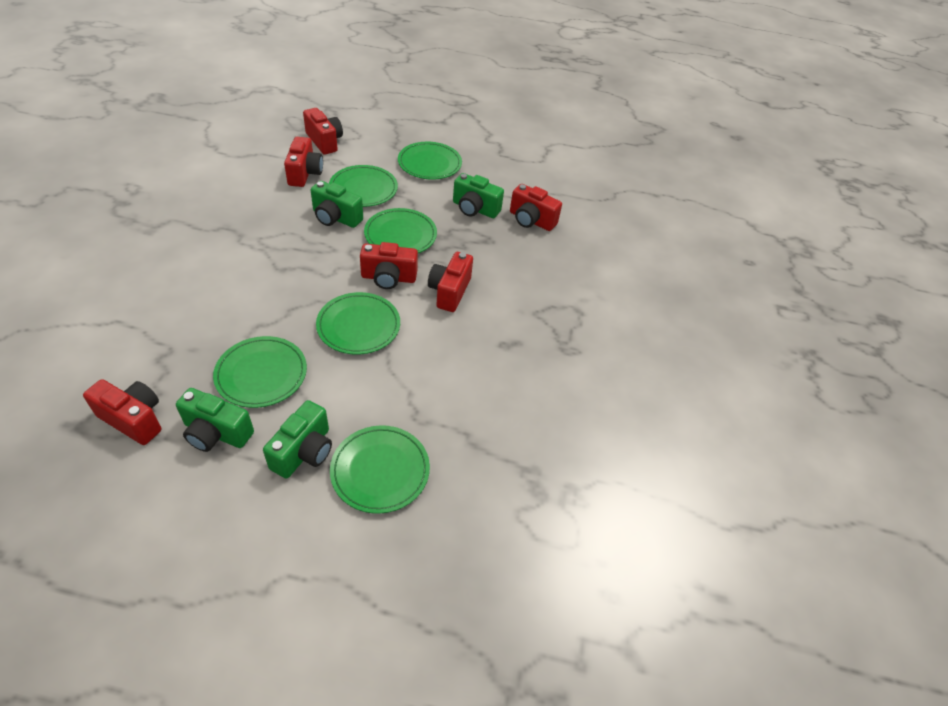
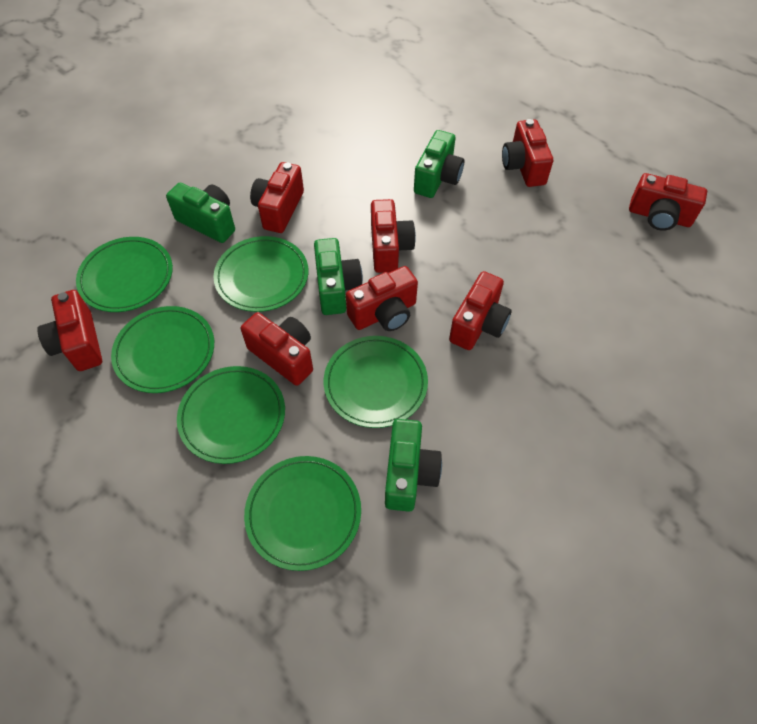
red camera: 6 -> 8

